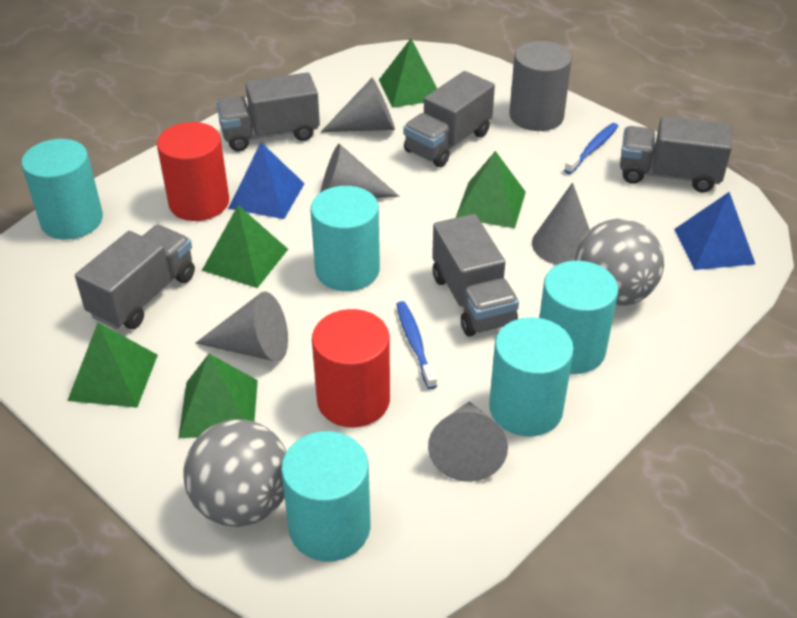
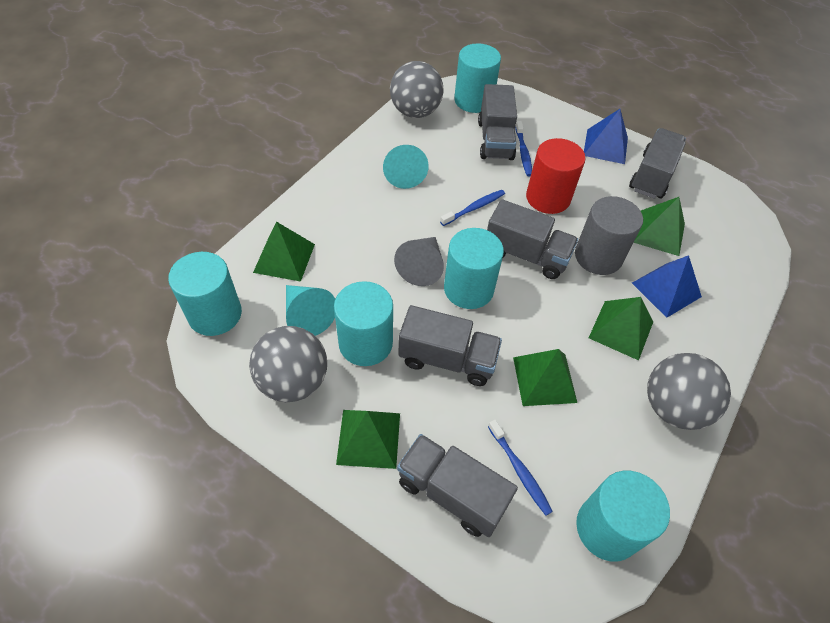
blue toothbrush: 2 -> 3
grey ball: 2 -> 3
grey cone: 5 -> 1
red cylinder: 2 -> 1
turquoise cone: 0 -> 2

